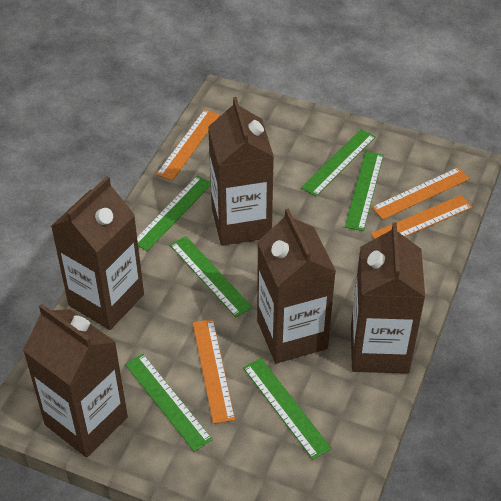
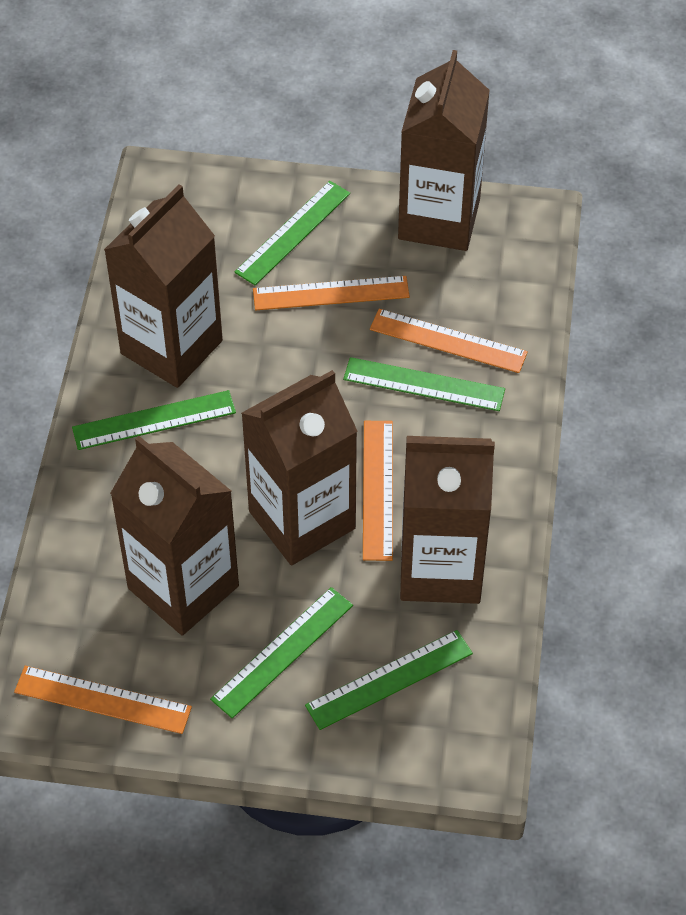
green ruler: 6 -> 5

